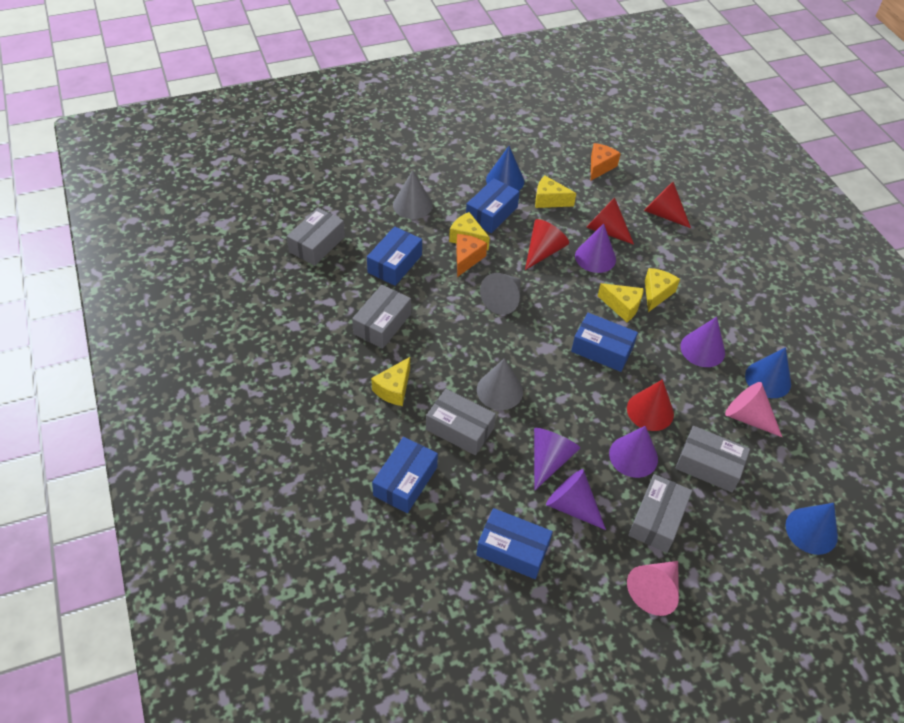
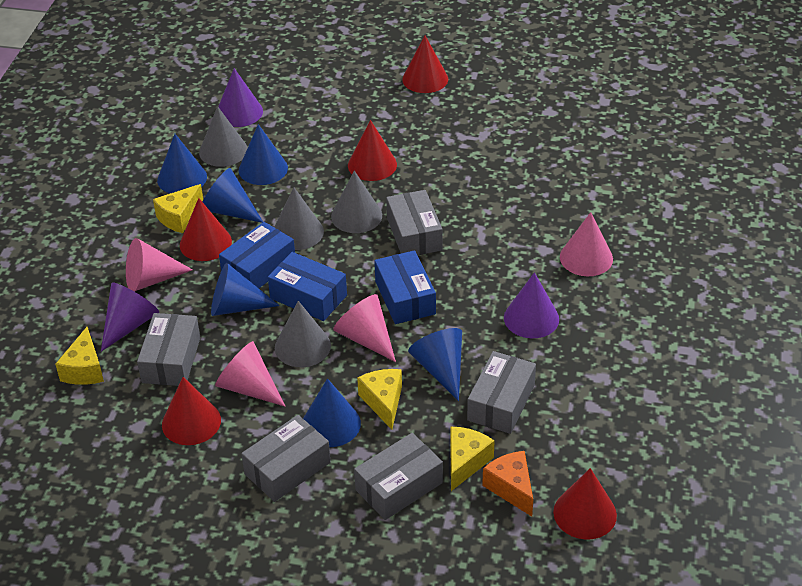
blue box: 5 -> 3
blue cone: 3 -> 6
grey cone: 3 -> 4
orange cheese: 2 -> 1
pink cone: 2 -> 4
purple cone: 5 -> 3
red cone: 4 -> 5
yellow cheese: 5 -> 4

